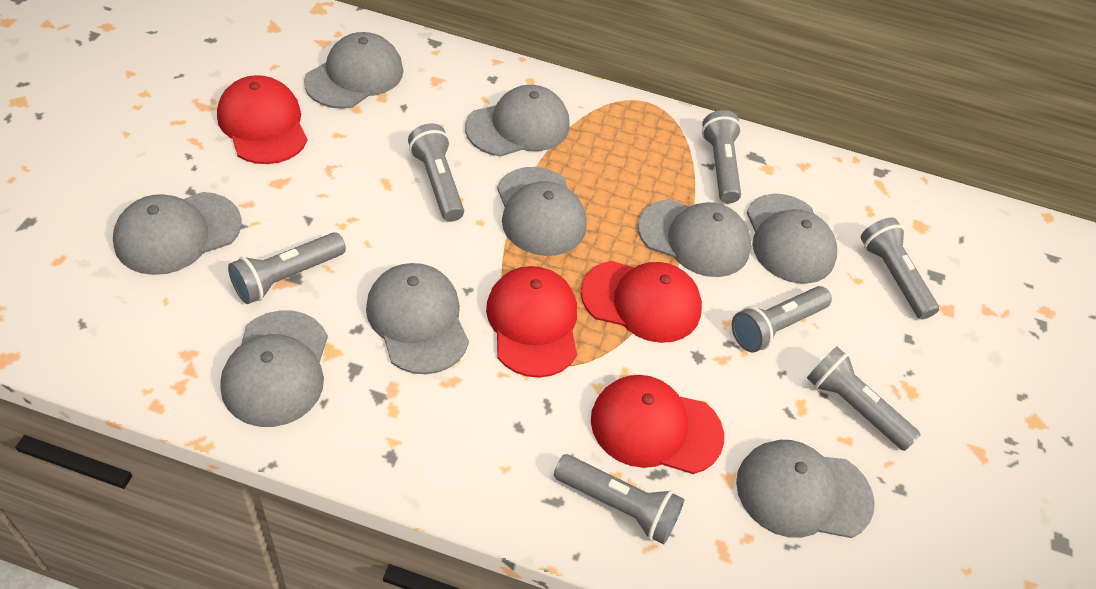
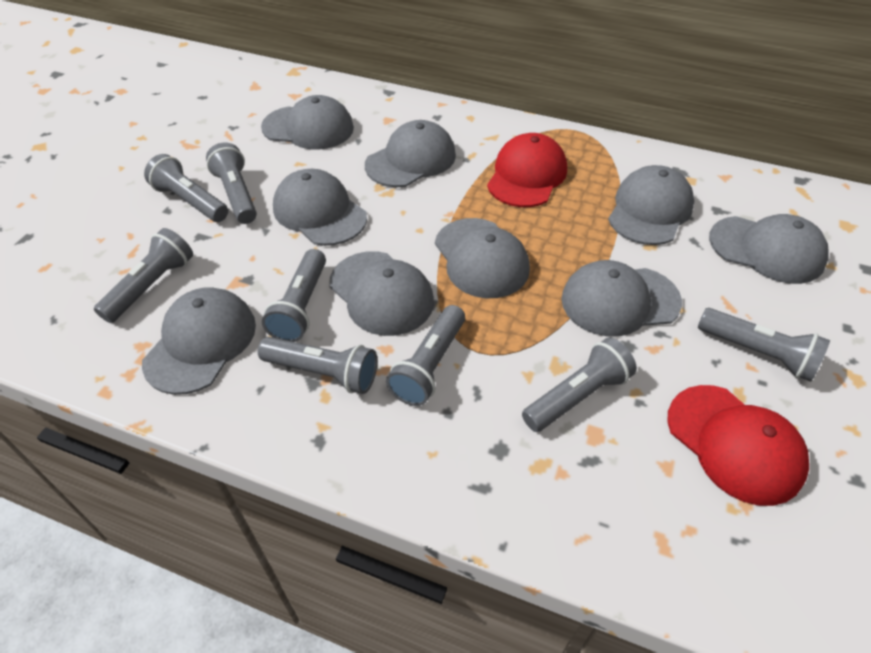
grey flashlight: 7 -> 8
red cap: 4 -> 2

